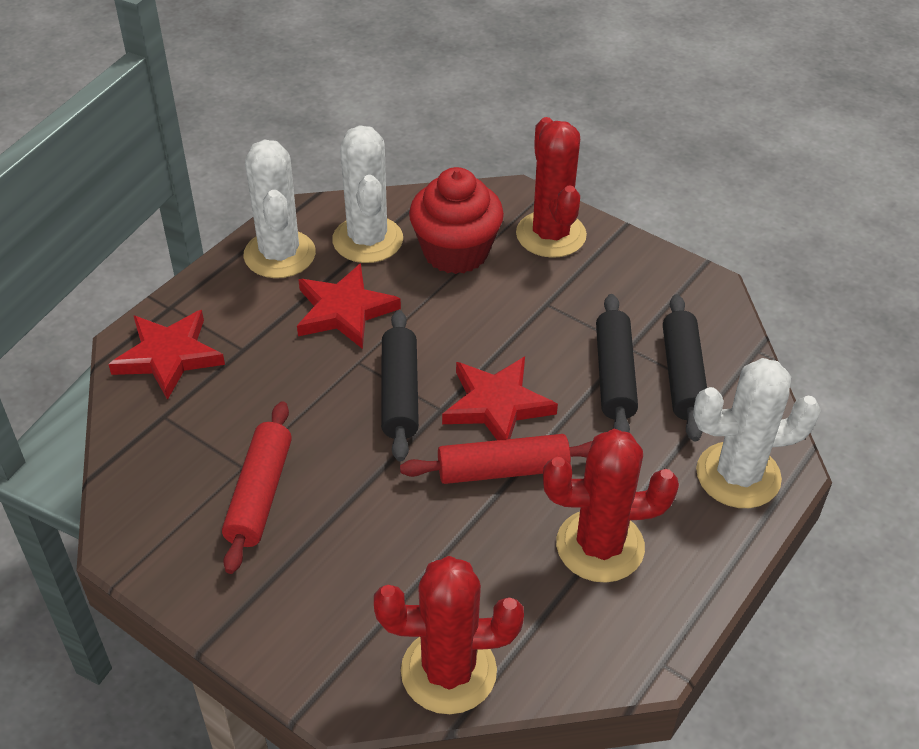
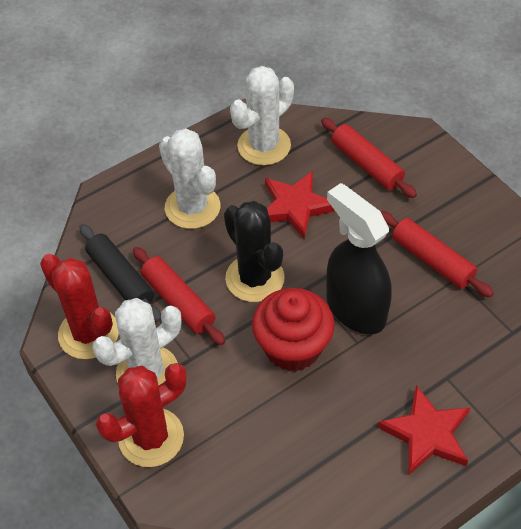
black cactus: 0 -> 1
black rolling pin: 3 -> 1
black spray bottle: 0 -> 1
red cactus: 3 -> 2
red rolling pin: 2 -> 3
red star: 3 -> 2

